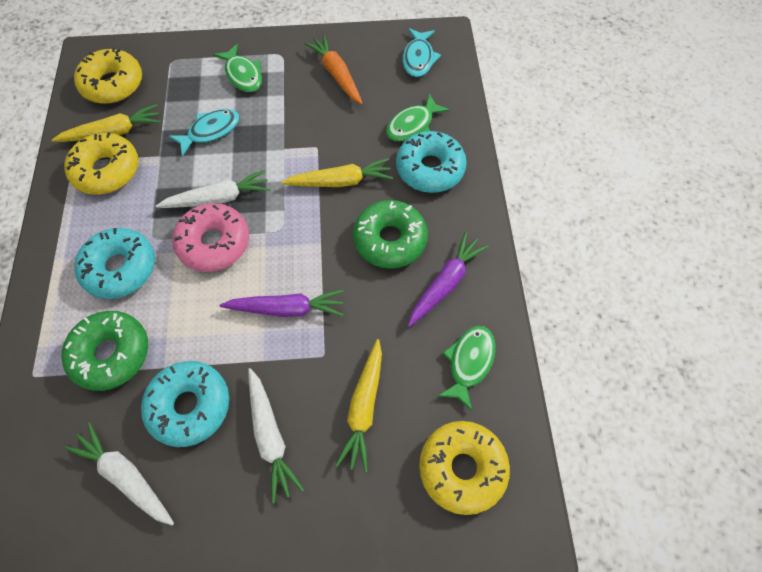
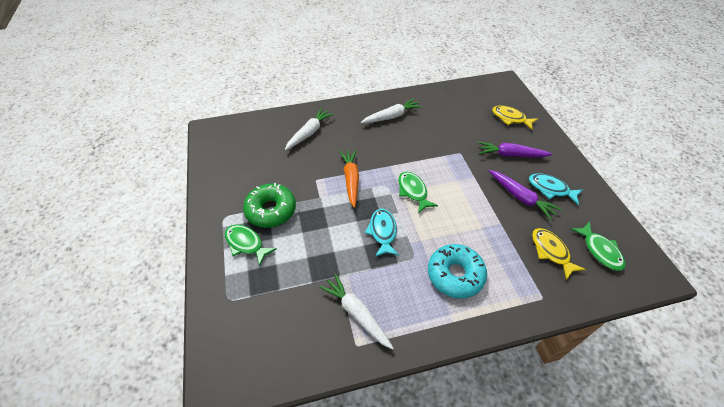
green donut: 2 -> 1
pink donut: 1 -> 0
turquoise donut: 3 -> 1
yellow carrot: 3 -> 0
yellow donut: 3 -> 0
yellow fish: 0 -> 2

